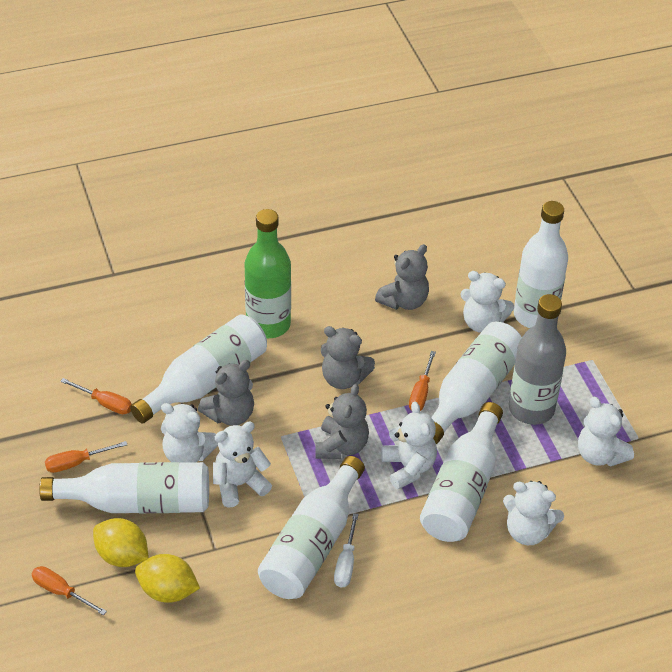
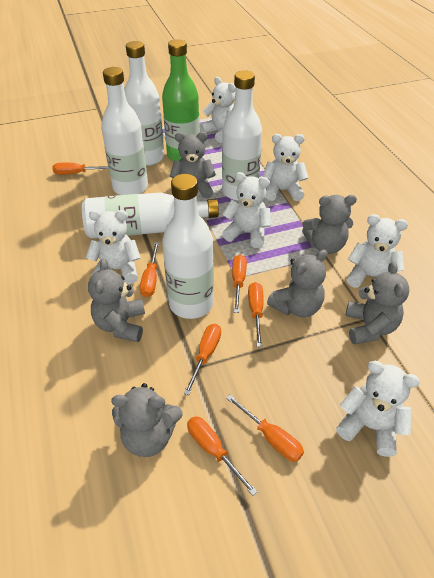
grey bottle: 1 -> 0
grey teddy bear: 4 -> 6
orange screwdriver: 4 -> 7
white bottle: 6 -> 5
white screwdriver: 1 -> 0
yellow lemon: 2 -> 0

